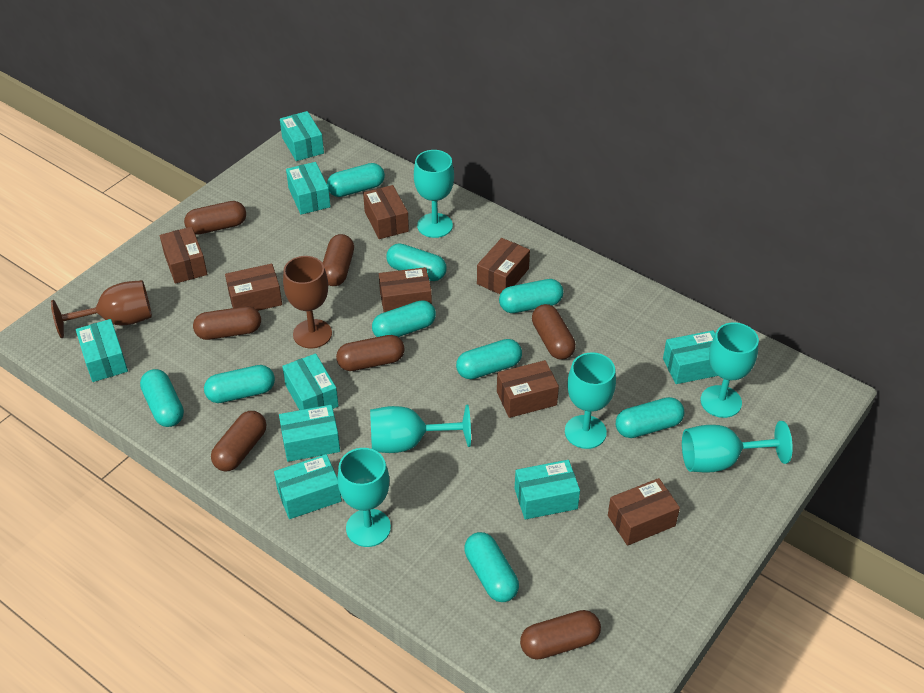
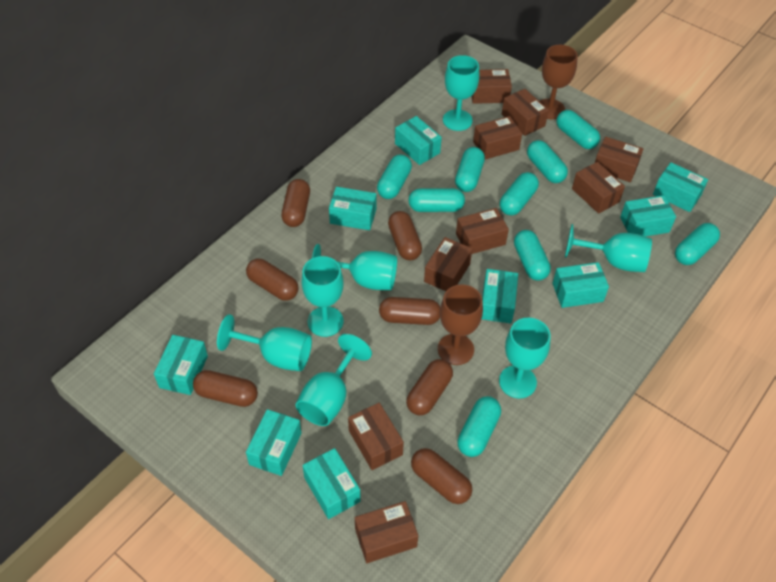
brown box: 7 -> 9
turquoise box: 8 -> 9
turquoise goblet: 6 -> 7

